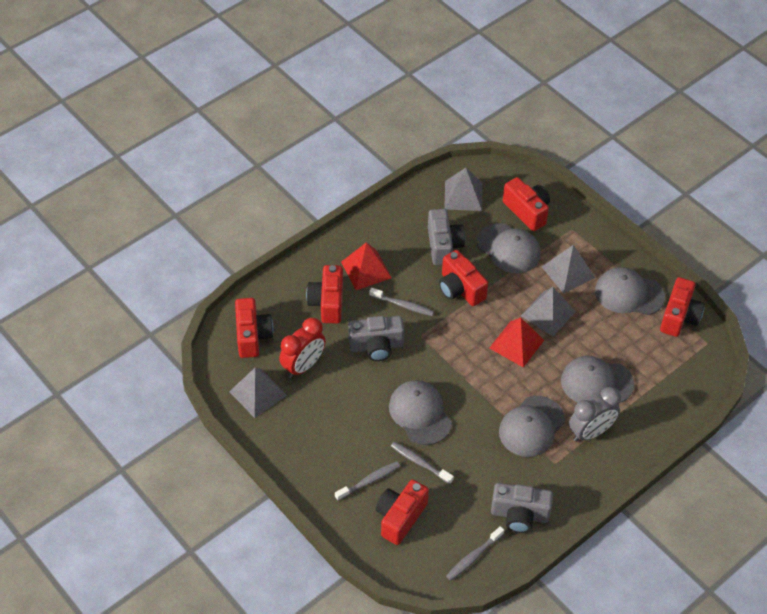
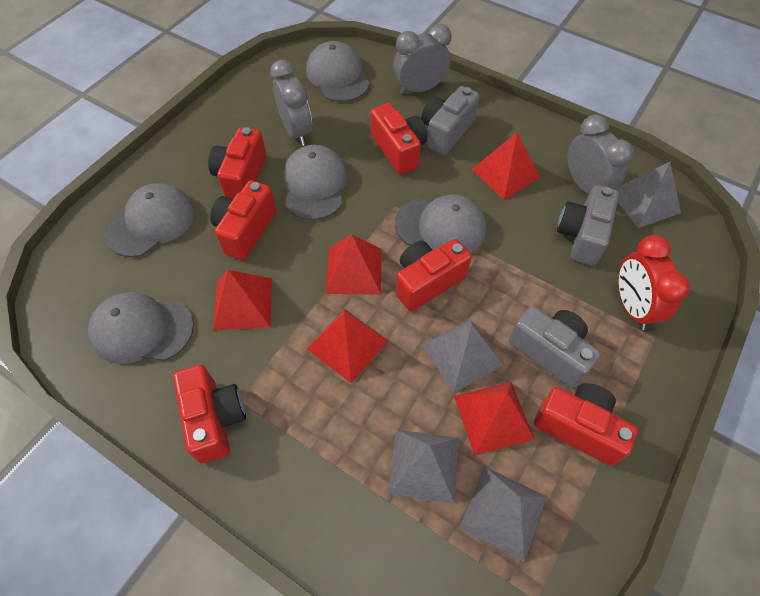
grey clock: 1 -> 3
grey toothbrush: 4 -> 0
red pyramid: 2 -> 5

